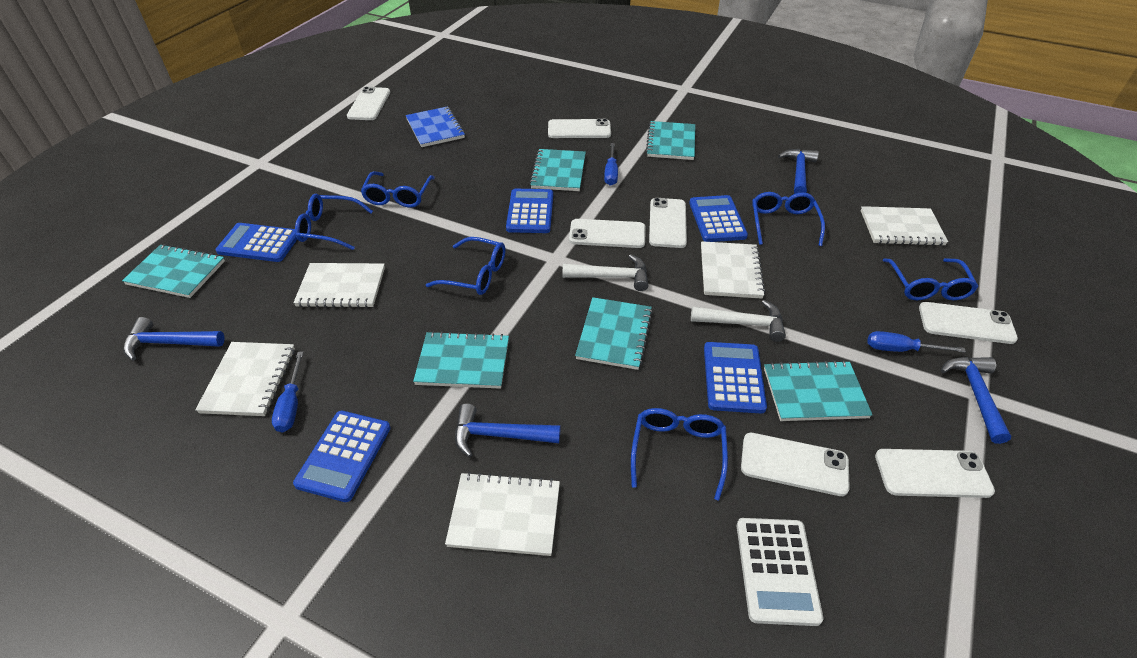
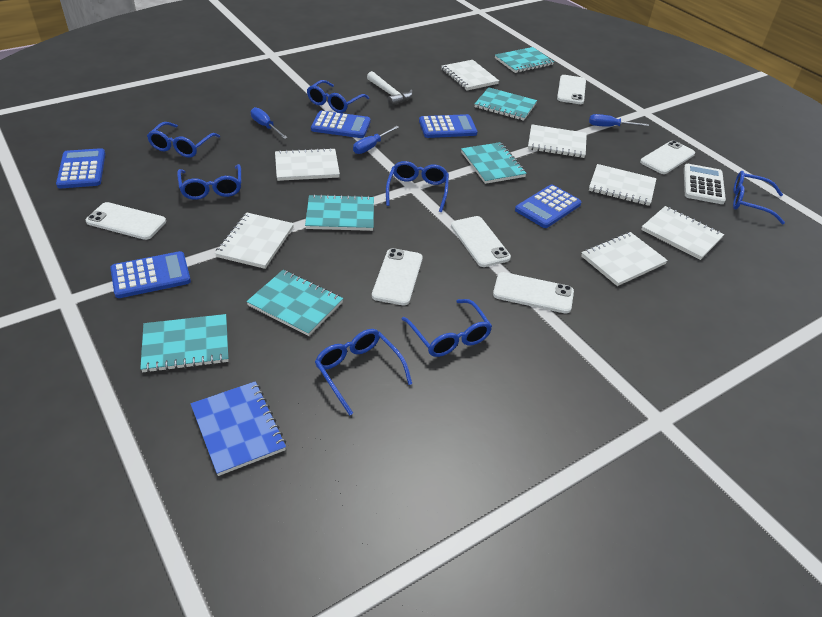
blue glasses: 6 -> 7
blue hammer: 4 -> 0
white hammer: 2 -> 1
white notebook: 5 -> 7
white phone: 7 -> 6

